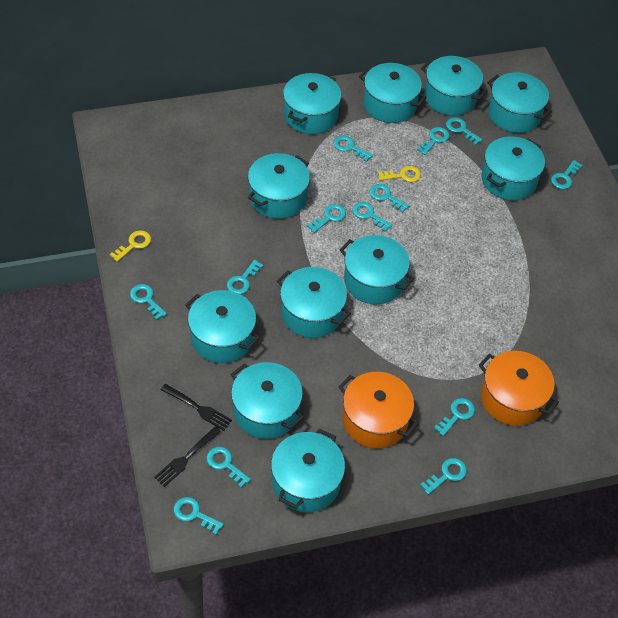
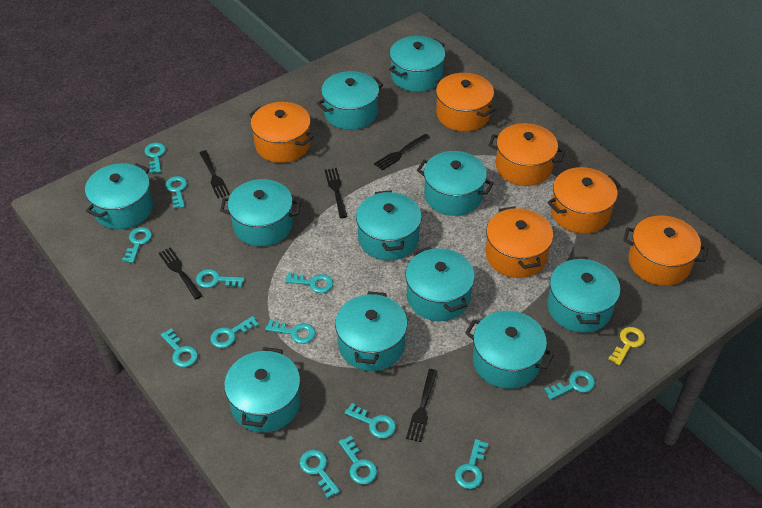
black fork: 2 -> 5
orange pot: 2 -> 6
yellow key: 2 -> 1

